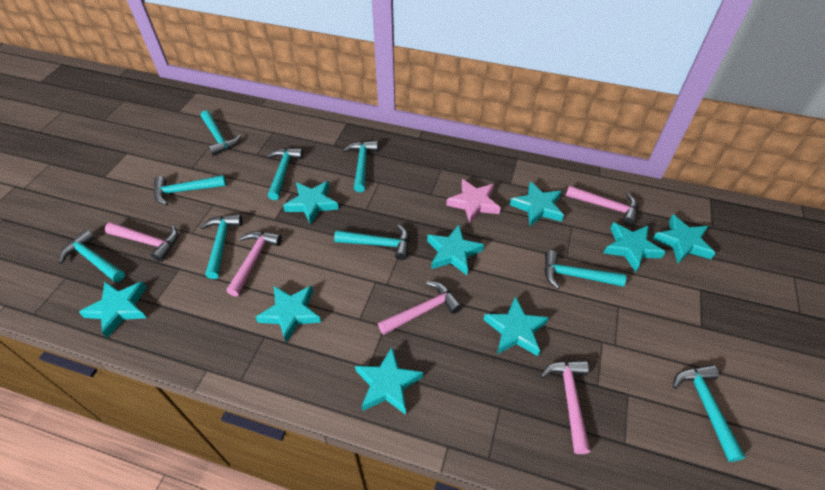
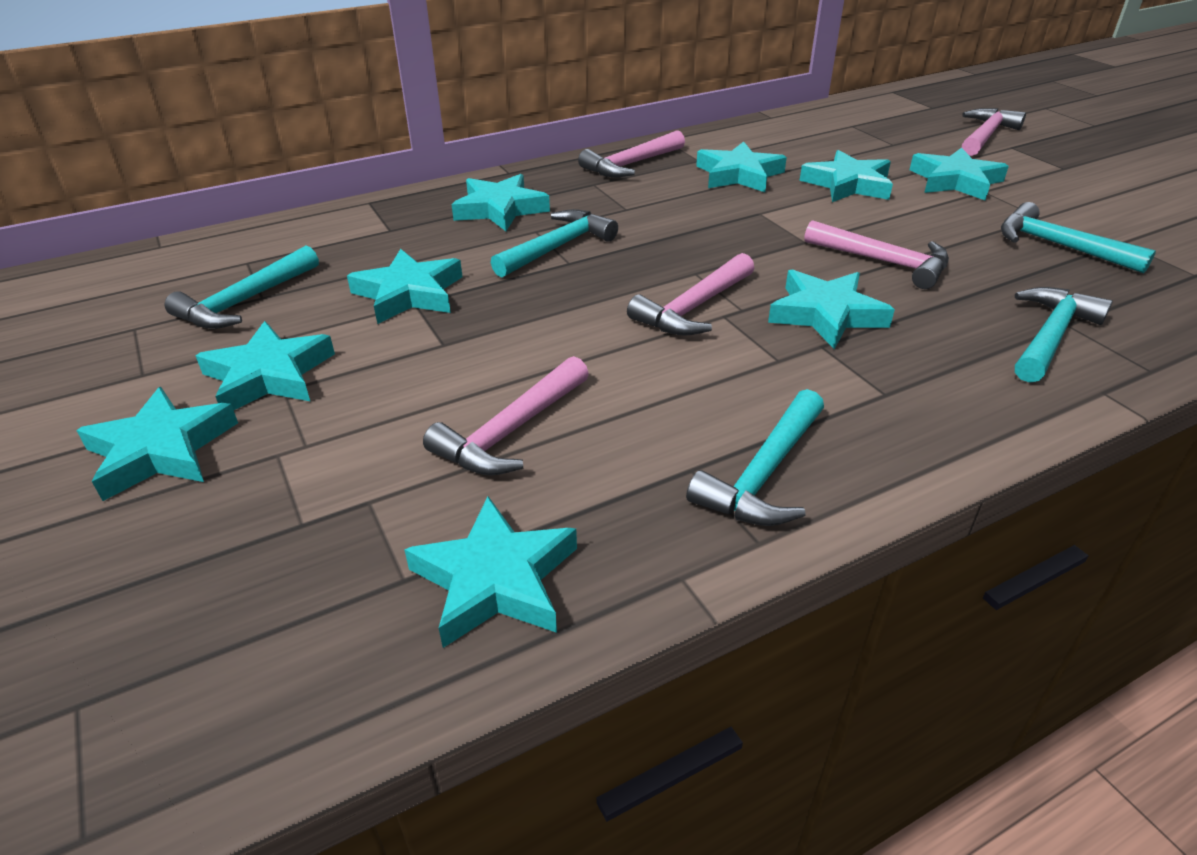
pink star: 1 -> 0
turquoise hammer: 9 -> 5

